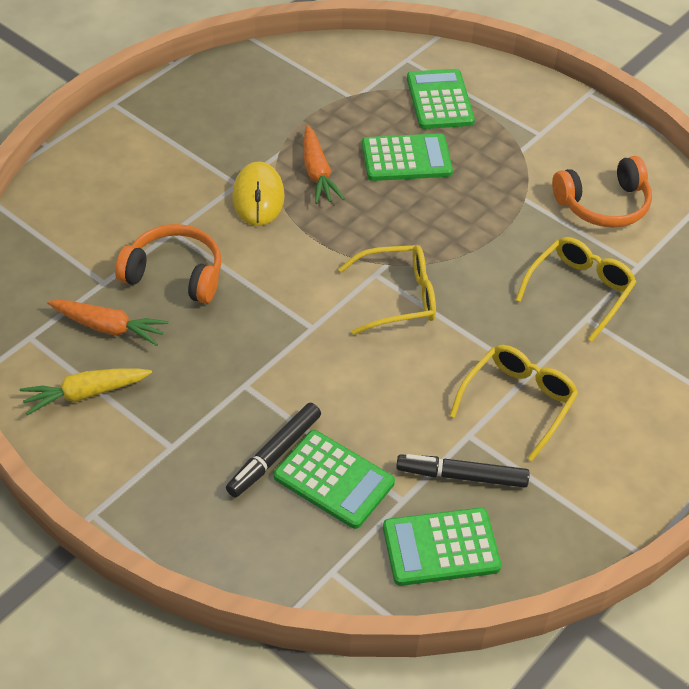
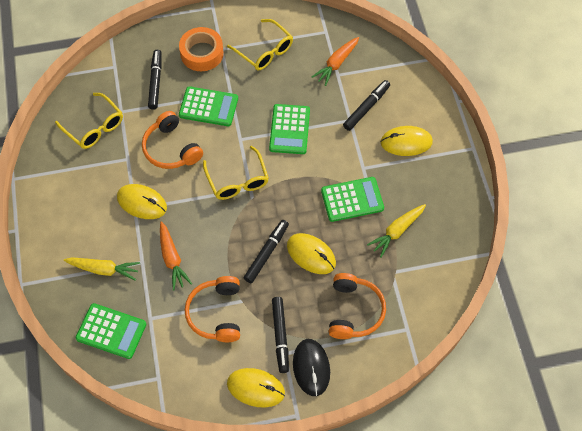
black marker: 2 -> 4
black mouse: 0 -> 1
orange headphones: 2 -> 3
orange tape: 0 -> 1
yellow carrot: 1 -> 2
yellow mouse: 1 -> 4

